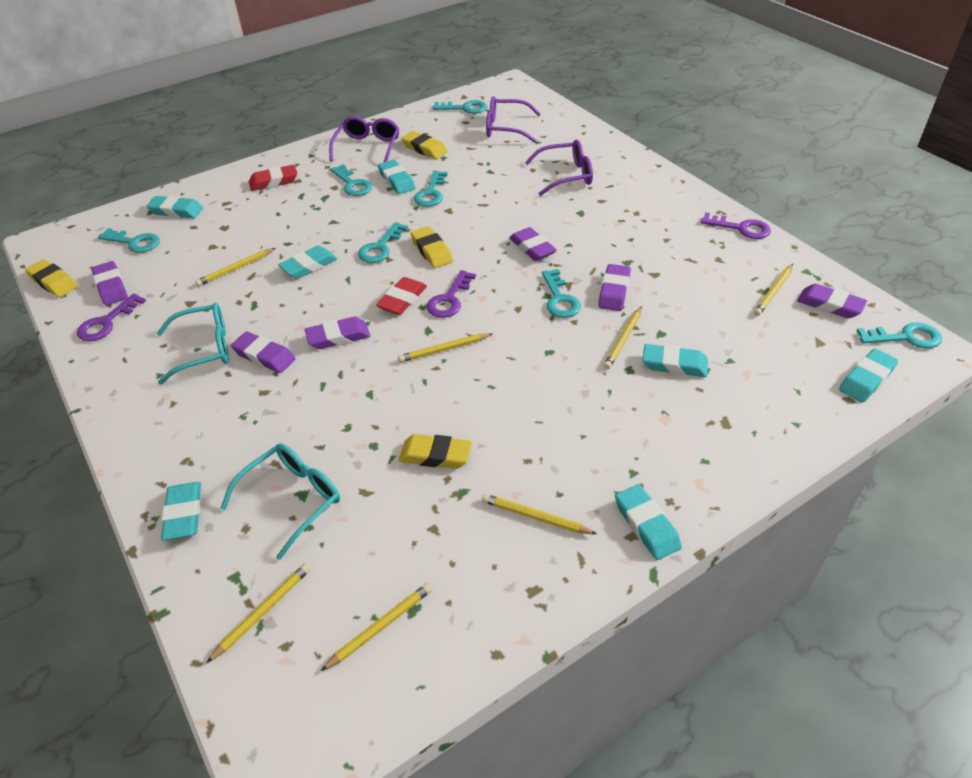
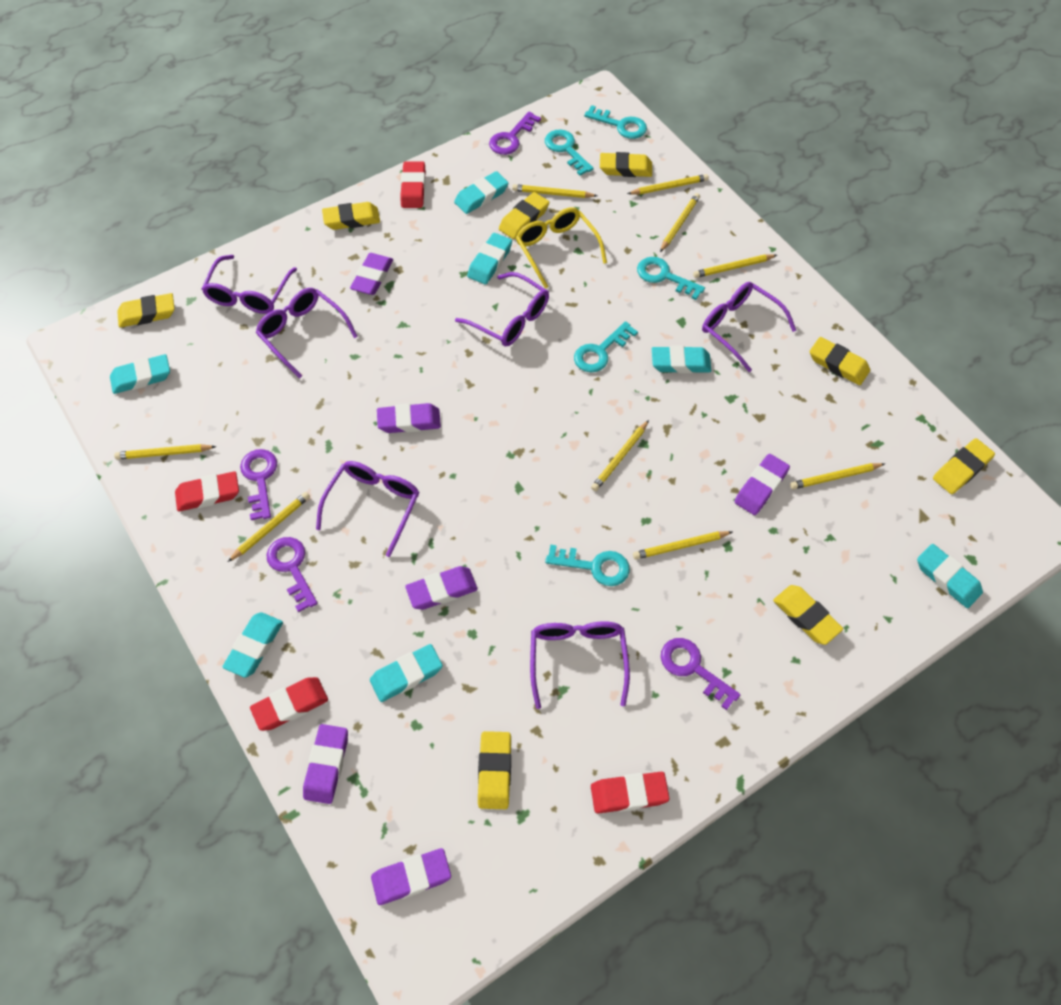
purple glasses: 3 -> 6
purple key: 3 -> 4
red eraser: 2 -> 4
turquoise glasses: 2 -> 0
turquoise key: 7 -> 5
yellow eraser: 4 -> 8
yellow glasses: 0 -> 1
yellow pencil: 7 -> 9

